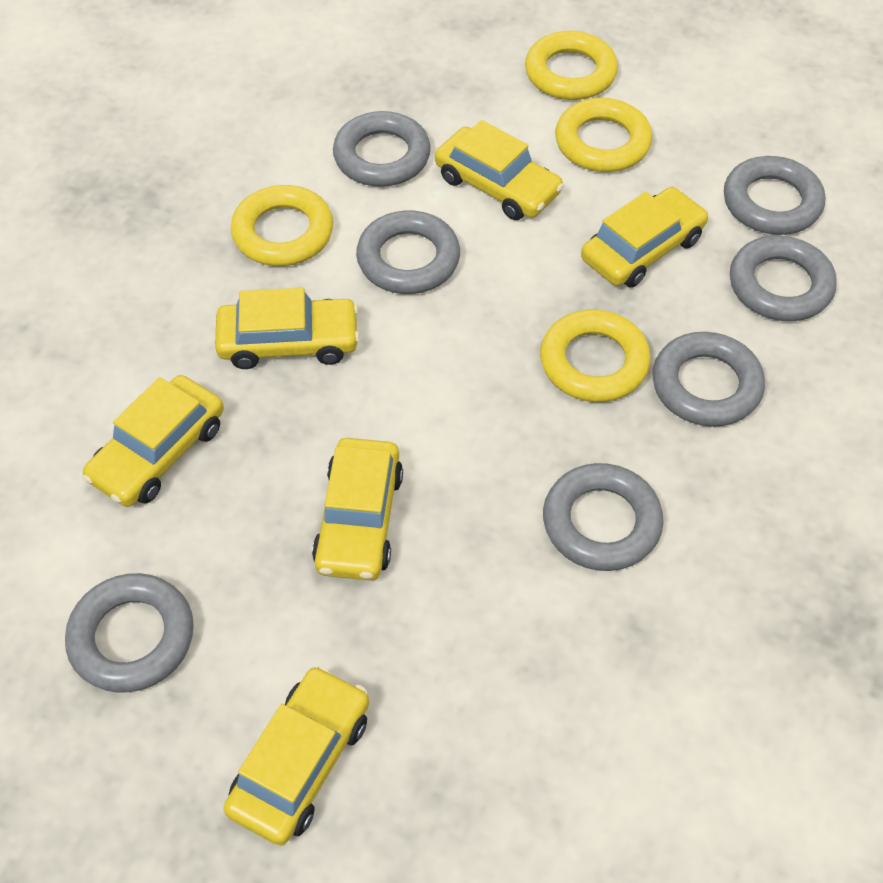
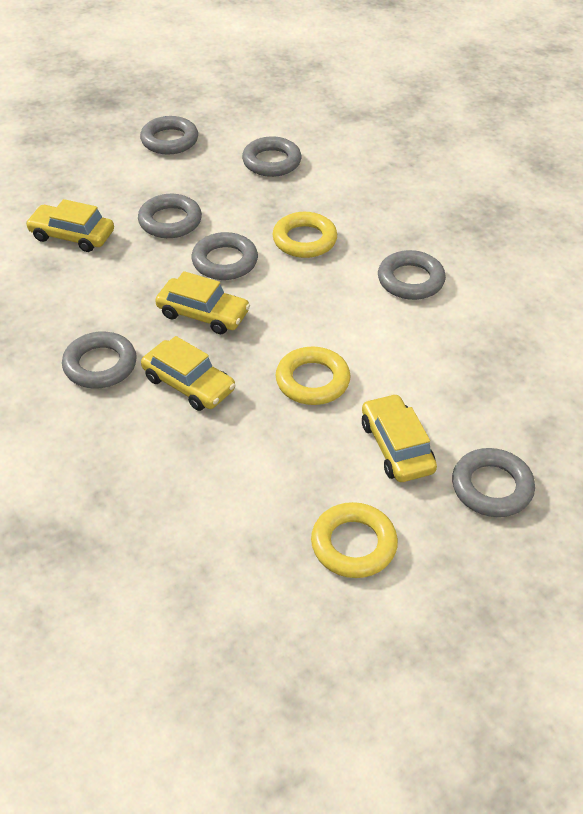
yellow car: 6 -> 4
yellow ring: 4 -> 3

